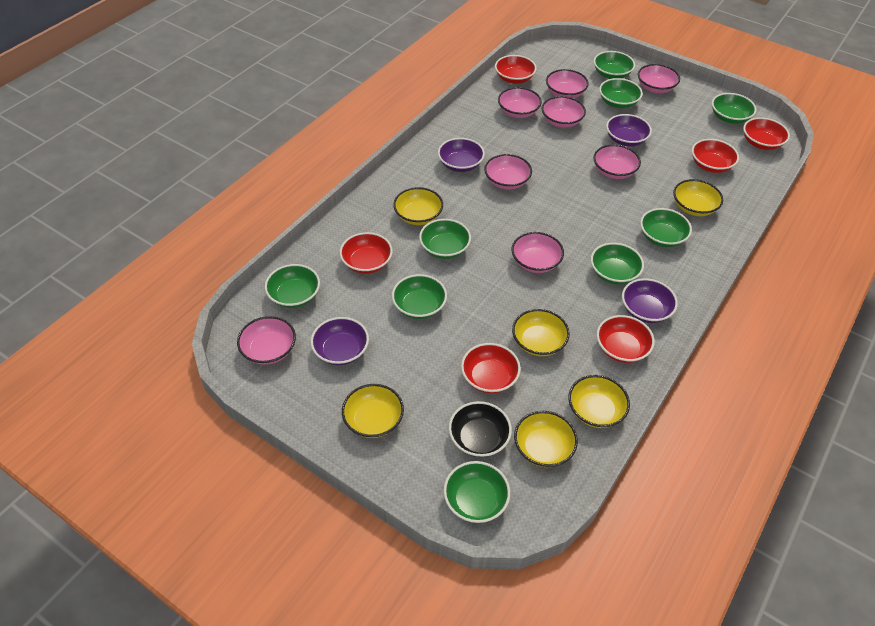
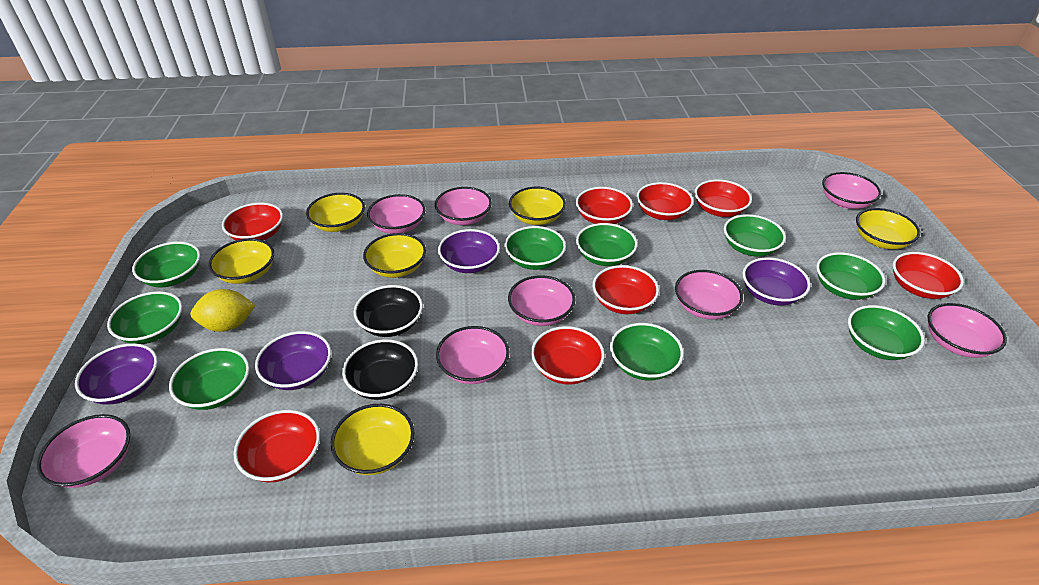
black bowl: 1 -> 2
red bowl: 6 -> 8
yellow lemon: 0 -> 1

